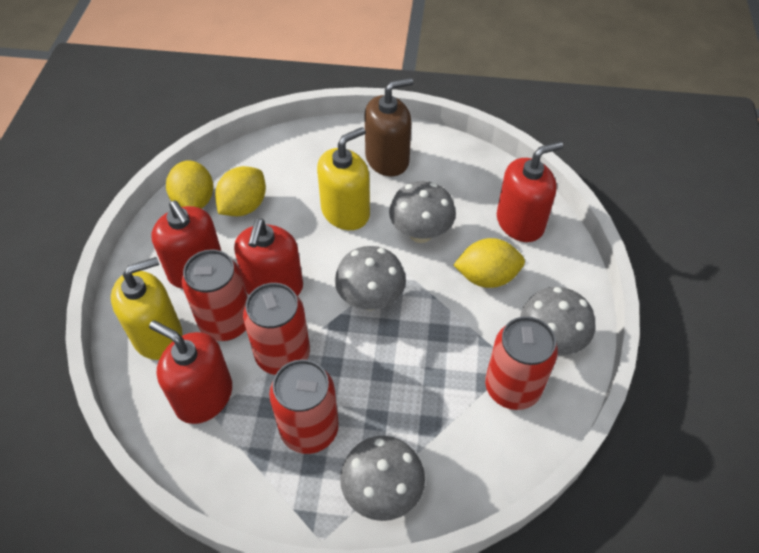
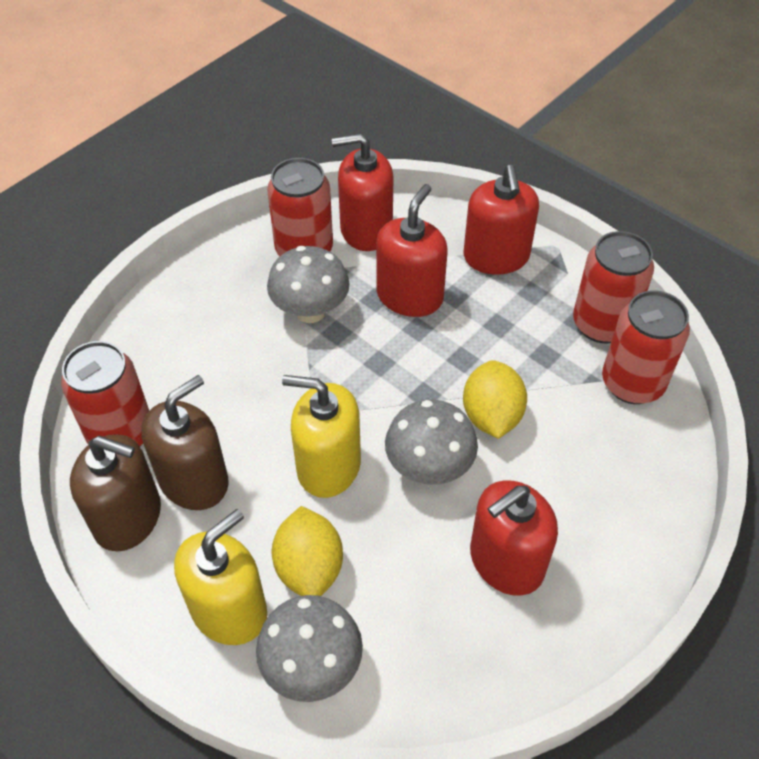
brown soap dispenser: 1 -> 2
grey mushroom: 4 -> 3
yellow lemon: 3 -> 2

